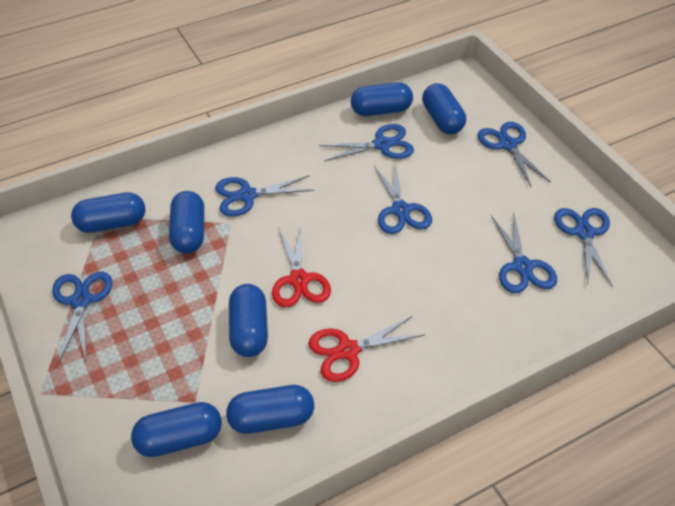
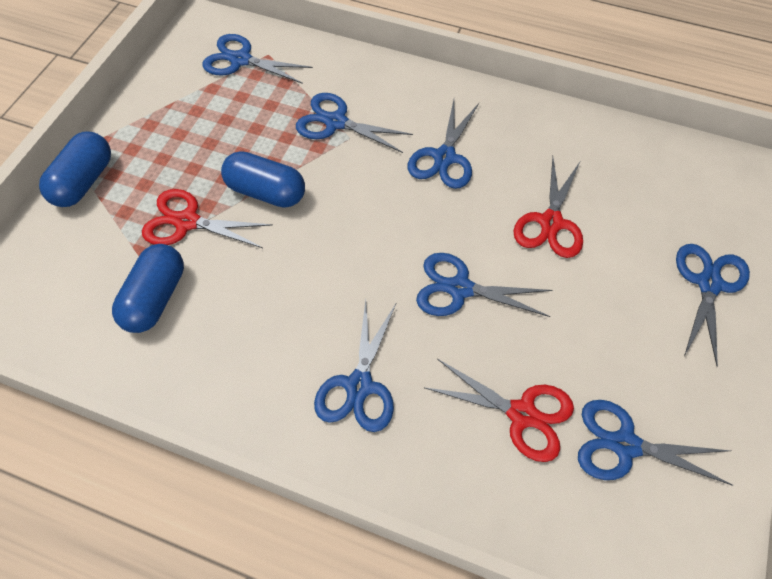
blue capsule: 7 -> 3
red scissors: 2 -> 3

